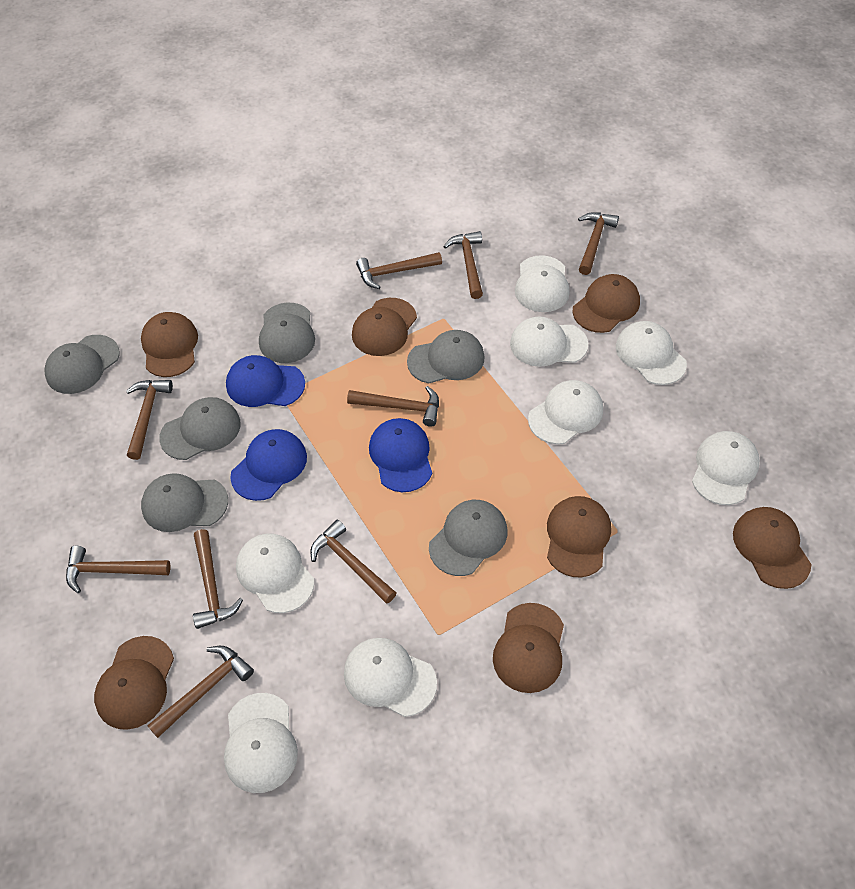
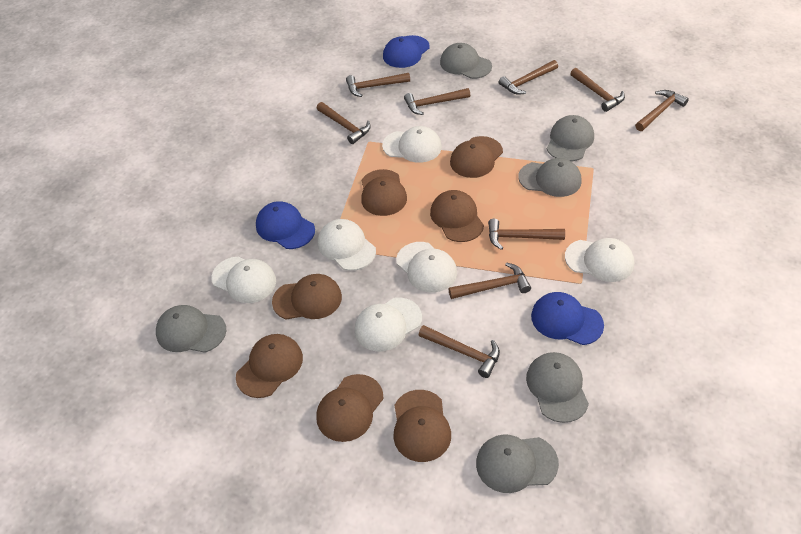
white cap: 8 -> 6

